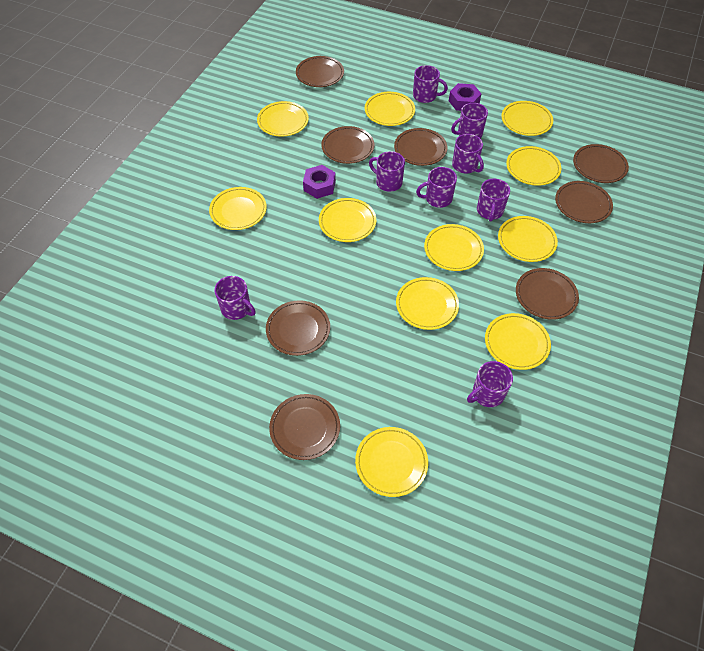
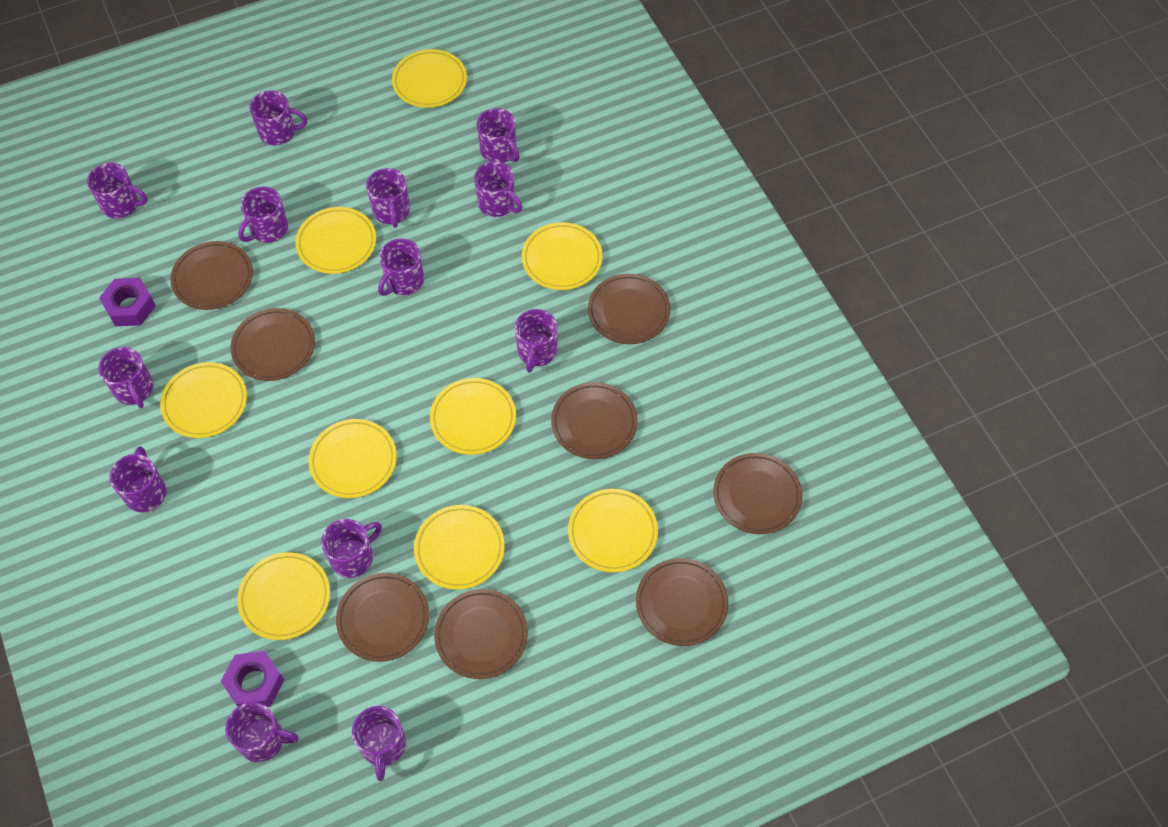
purple mug: 8 -> 13
yellow plate: 11 -> 9

